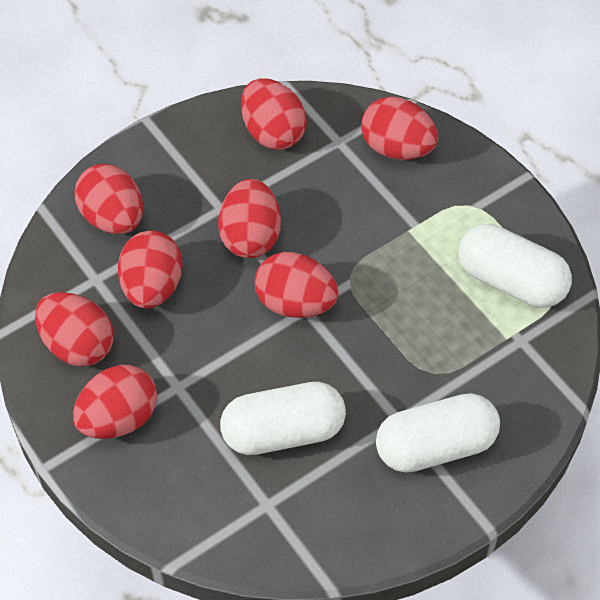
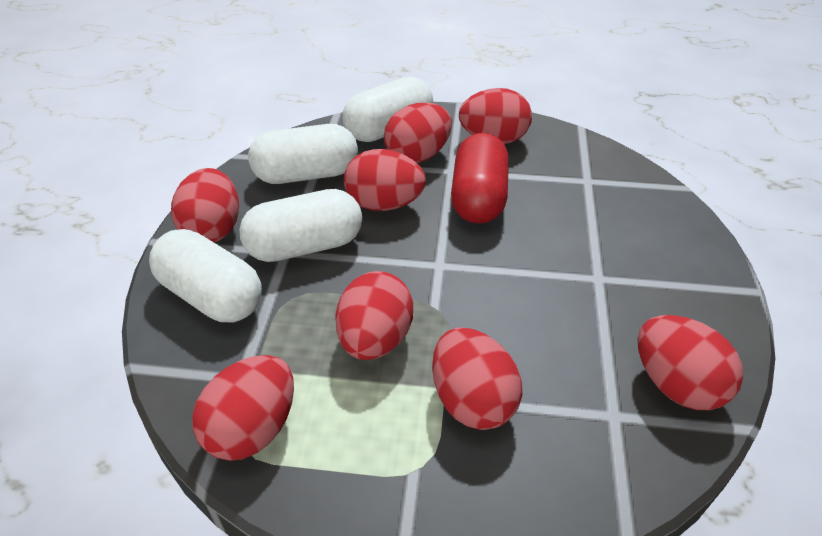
red capsule: 0 -> 1
white capsule: 3 -> 4

